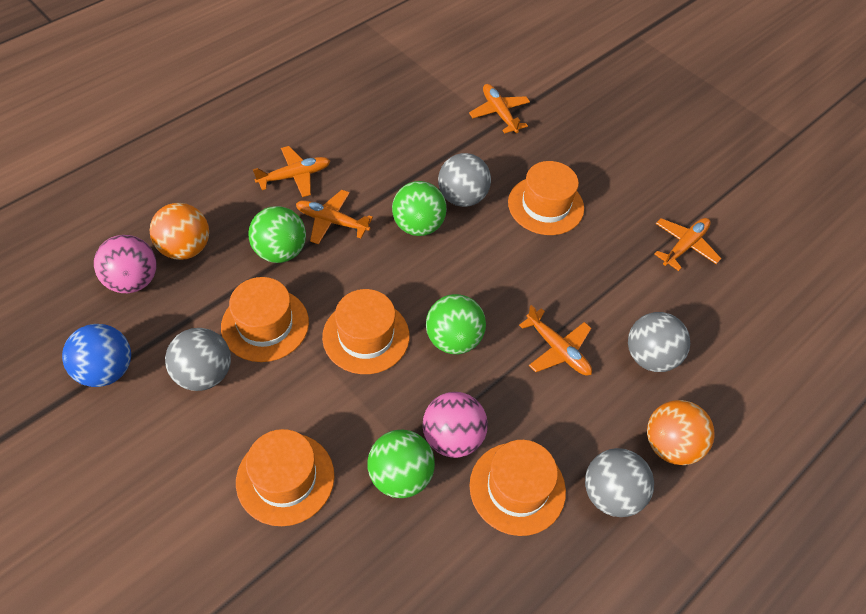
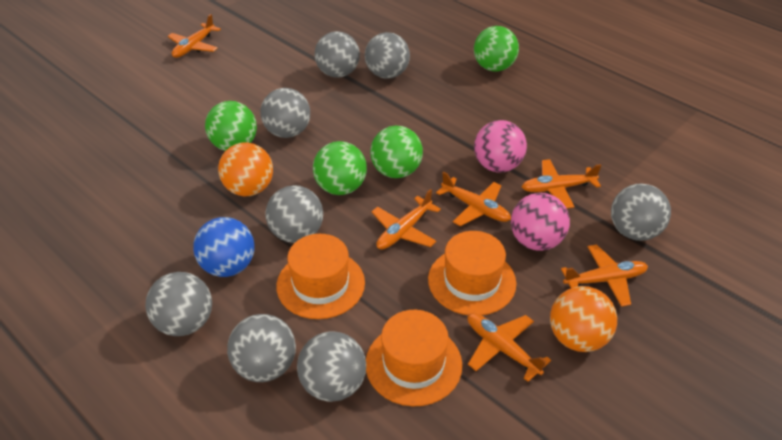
grey ball: 4 -> 8
orange hat: 5 -> 3
orange plane: 5 -> 6

